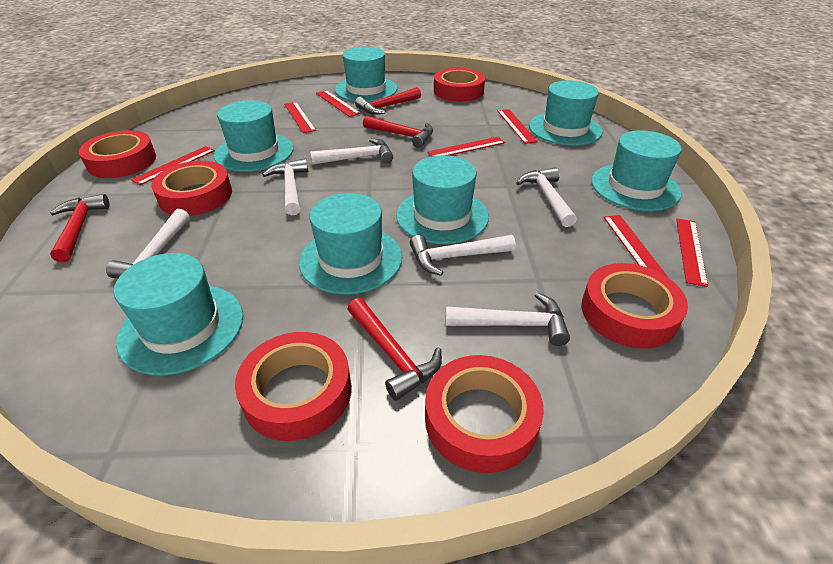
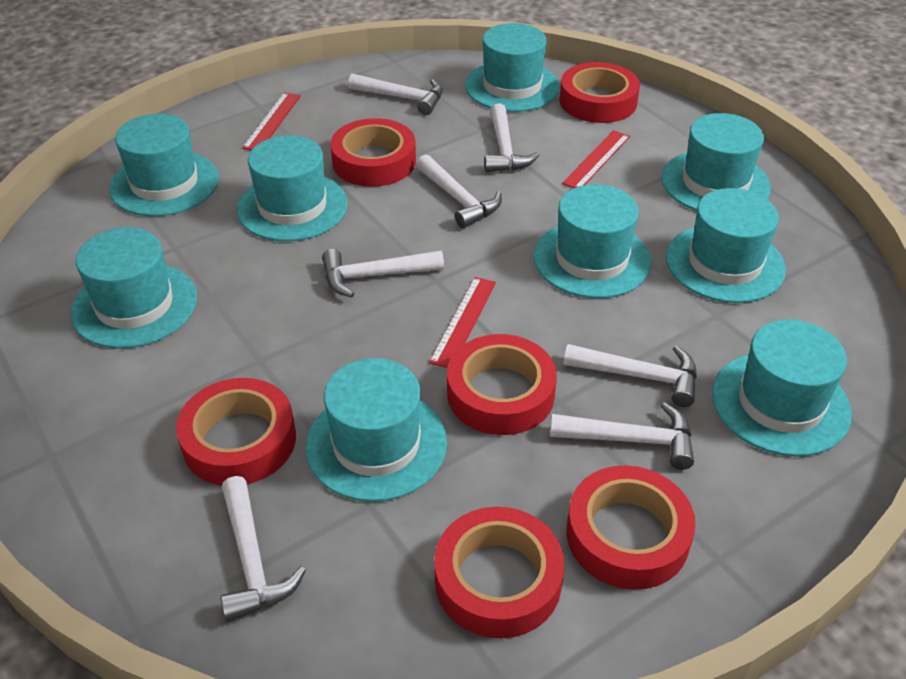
red hammer: 4 -> 0
red ruler: 7 -> 3
turquoise hat: 7 -> 9
white hammer: 6 -> 7

